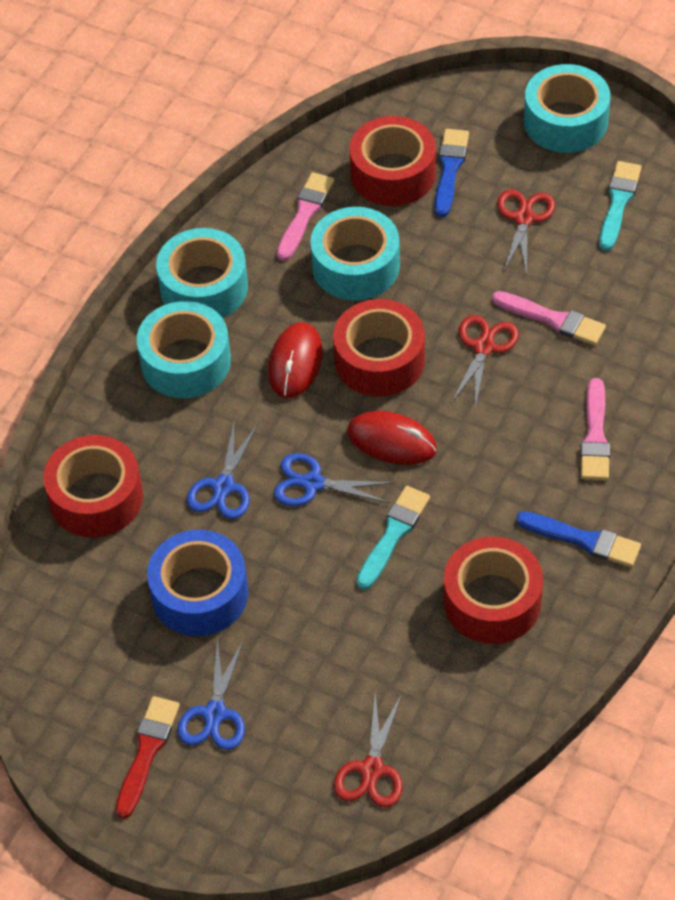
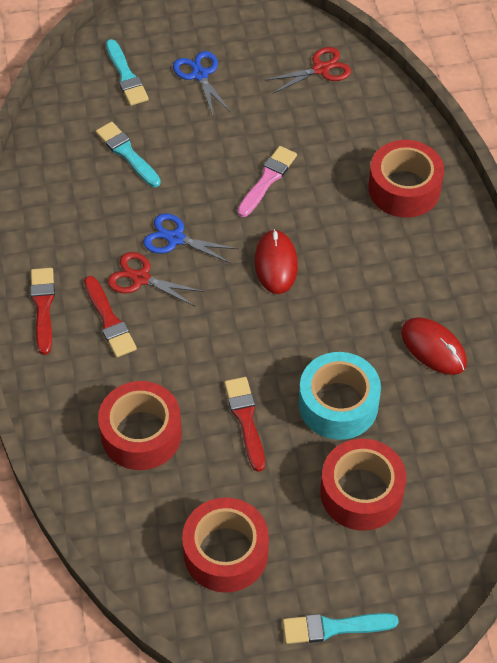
blue brush: 2 -> 0
blue scissors: 3 -> 2
blue tape: 1 -> 0
pink brush: 3 -> 1
red brush: 1 -> 3
red scissors: 3 -> 2
turquoise brush: 2 -> 3
turquoise tape: 4 -> 1

